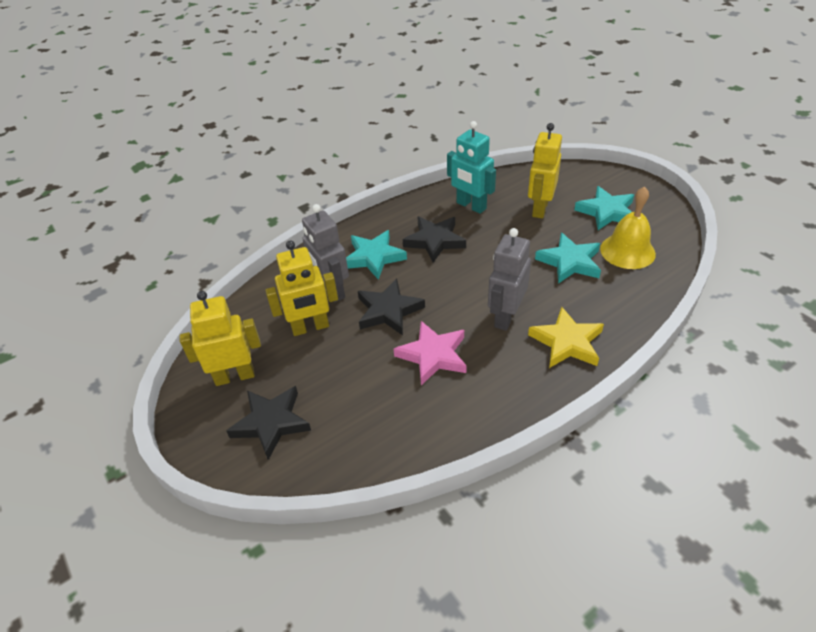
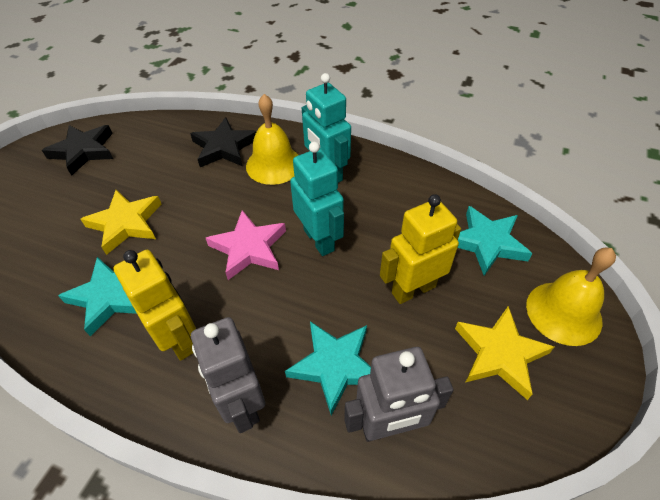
black star: 3 -> 2
turquoise robot: 1 -> 2
yellow bell: 1 -> 2
yellow robot: 3 -> 2
yellow star: 1 -> 2

